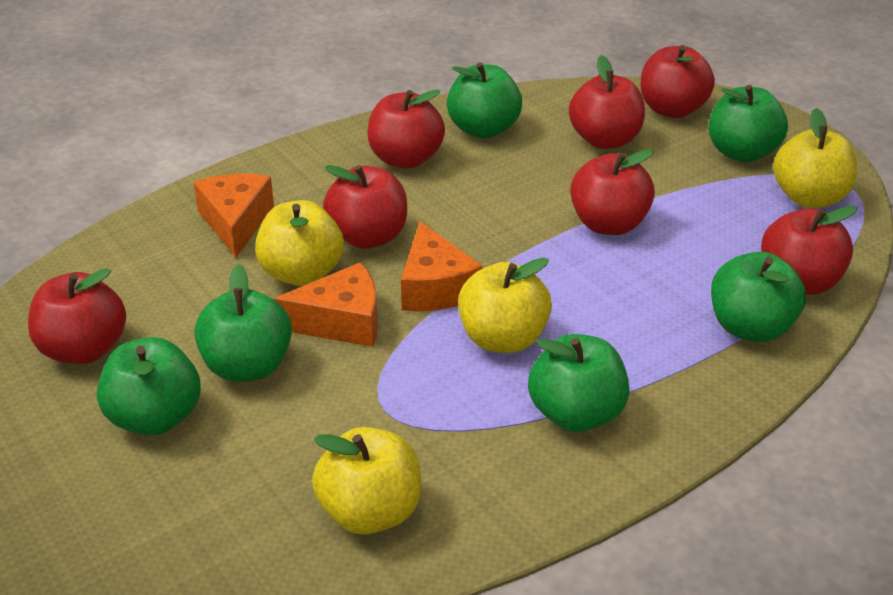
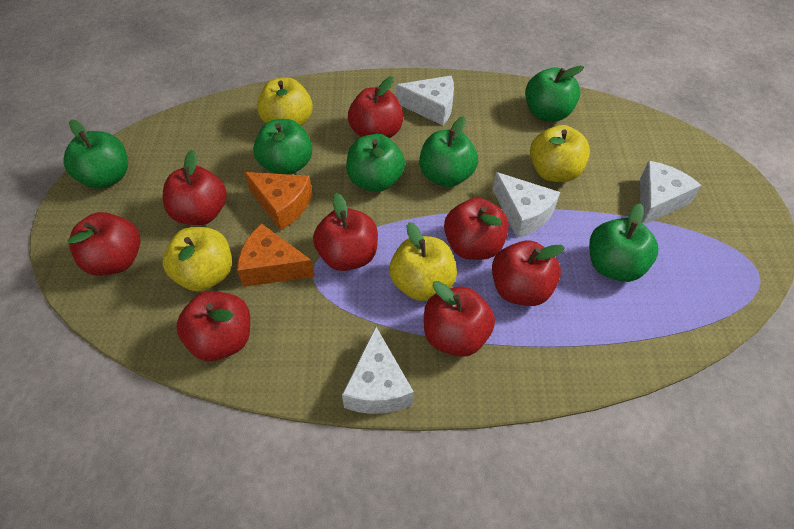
orange cheese: 3 -> 2
red apple: 7 -> 8
white cheese: 0 -> 4

